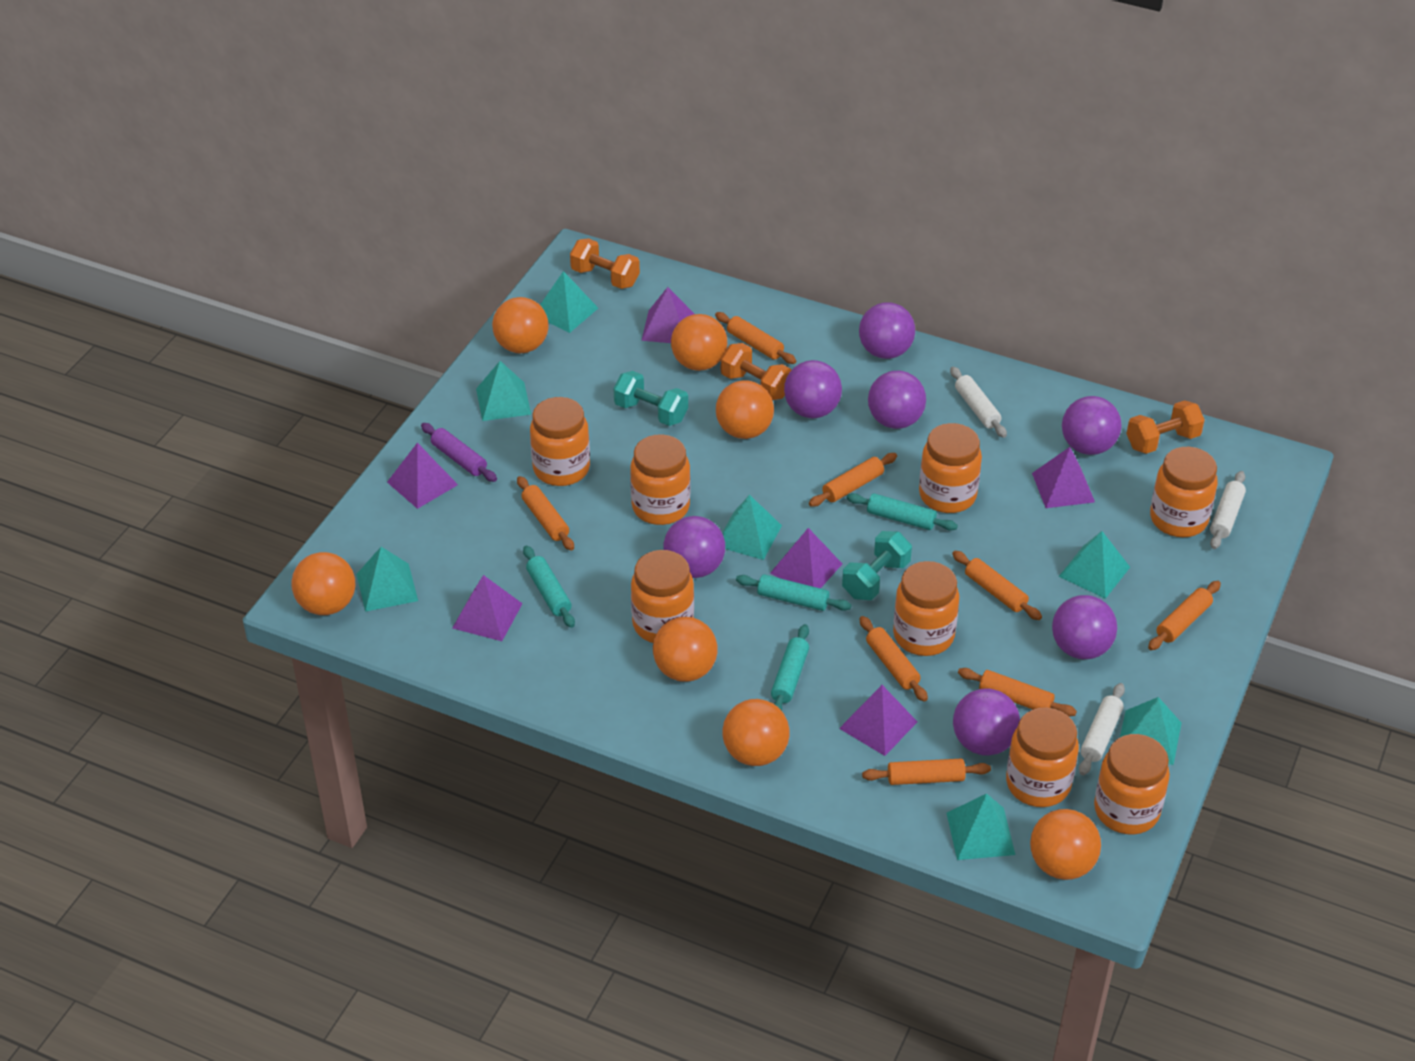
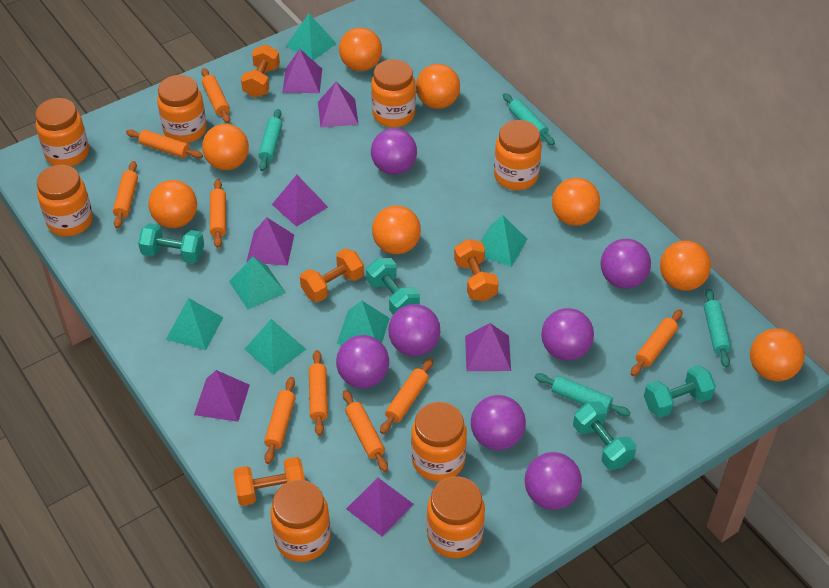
orange ball: 7 -> 8
orange dumbbell: 3 -> 4
orange rolling pin: 8 -> 9
purple pyramid: 6 -> 7
purple rolling pin: 1 -> 0
turquoise dumbbell: 2 -> 4
turquoise pyramid: 7 -> 6
white rolling pin: 3 -> 0

